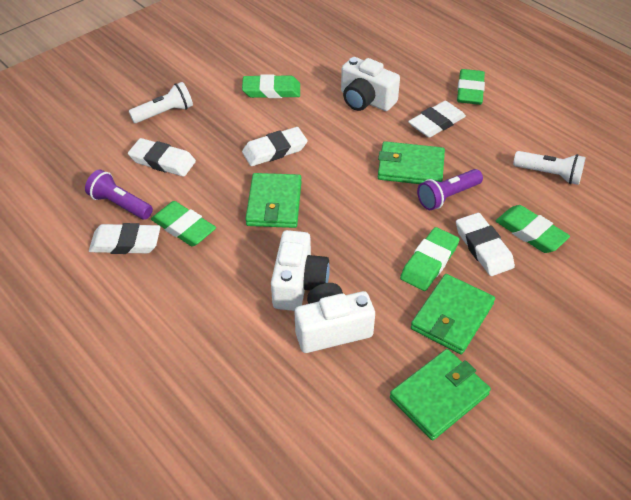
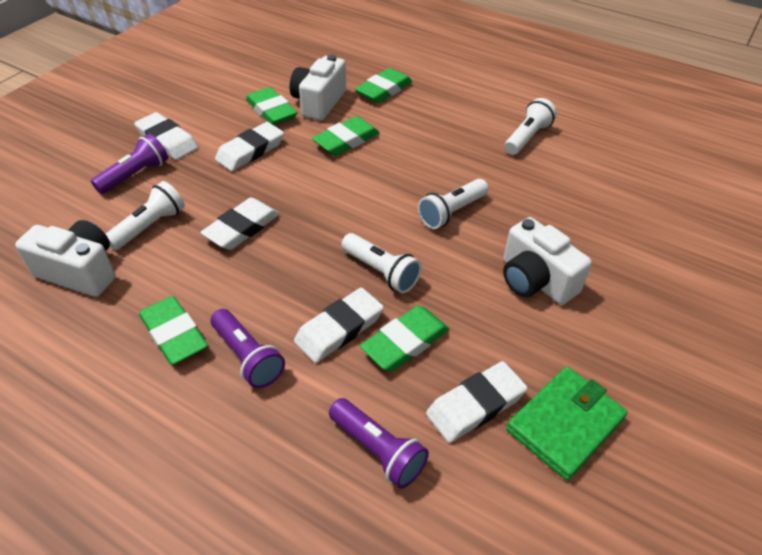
green wallet: 4 -> 1
purple flashlight: 2 -> 3
white flashlight: 2 -> 4

